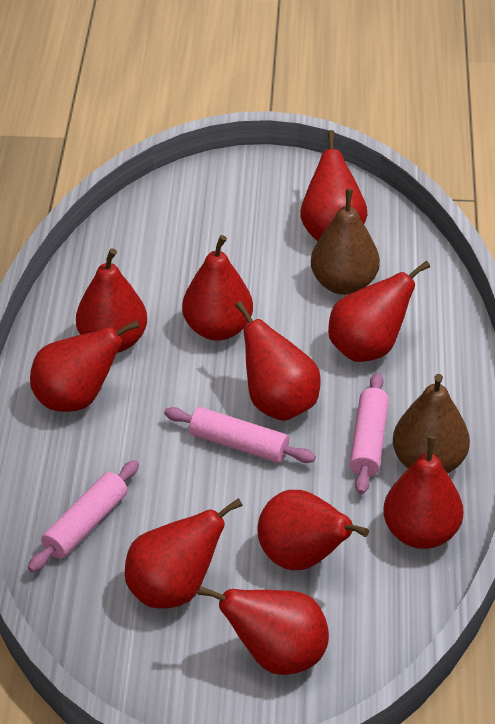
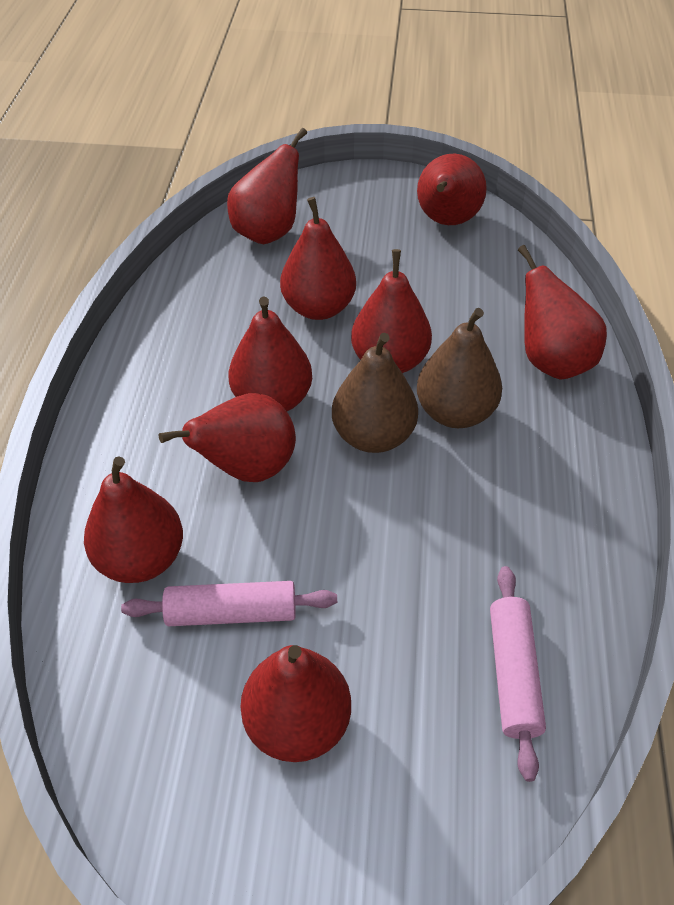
pink rolling pin: 3 -> 2
red pear: 10 -> 9

